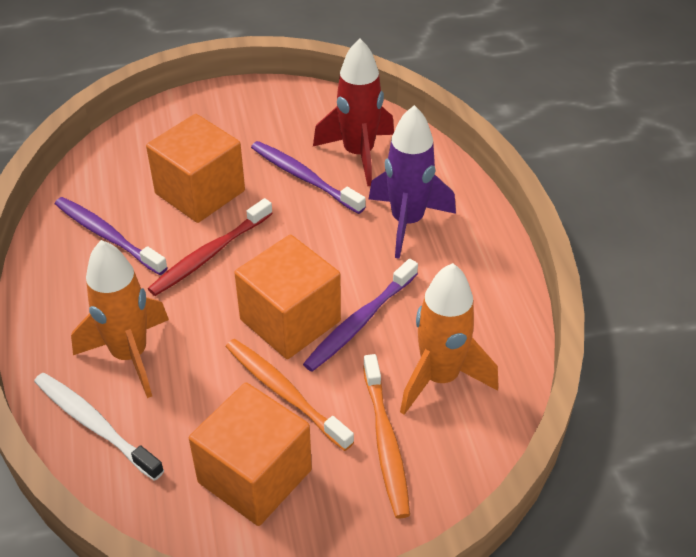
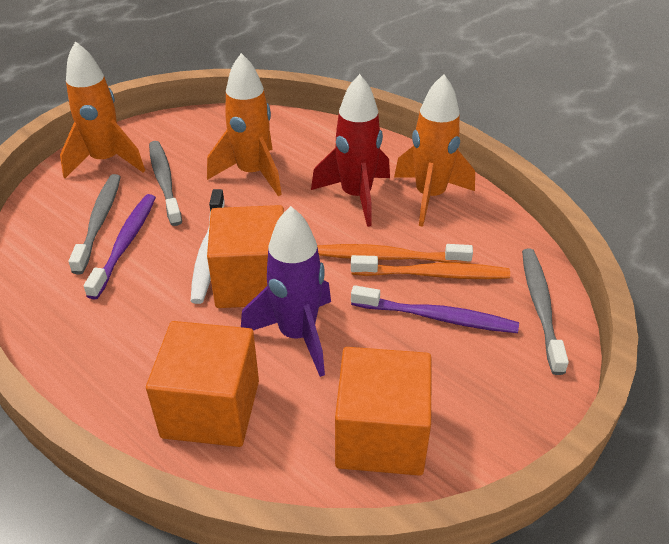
grey toothbrush: 0 -> 3
orange rocket: 2 -> 3
purple toothbrush: 3 -> 2
red toothbrush: 1 -> 0

